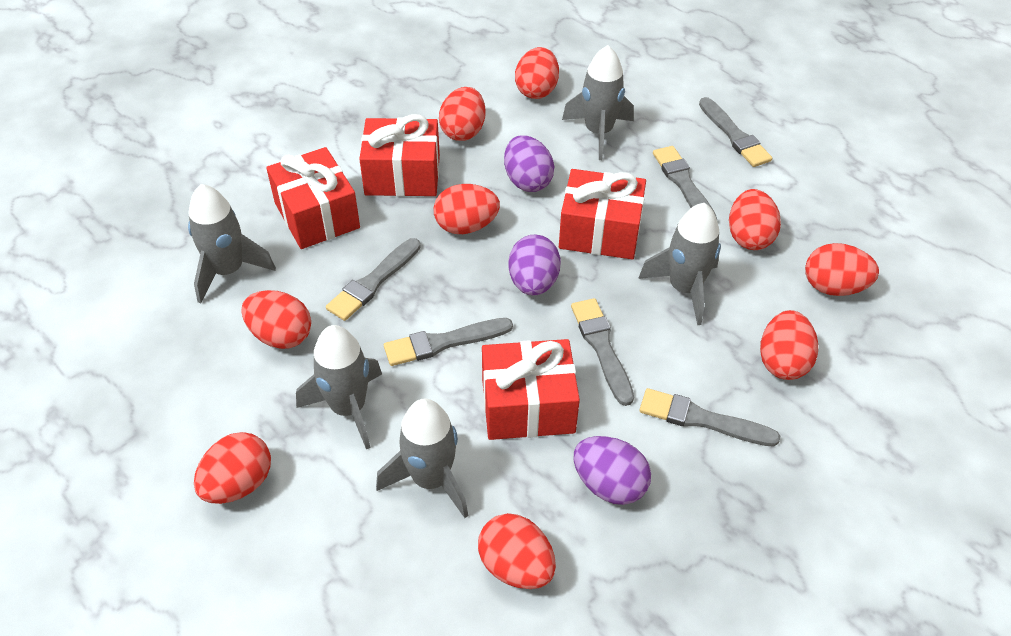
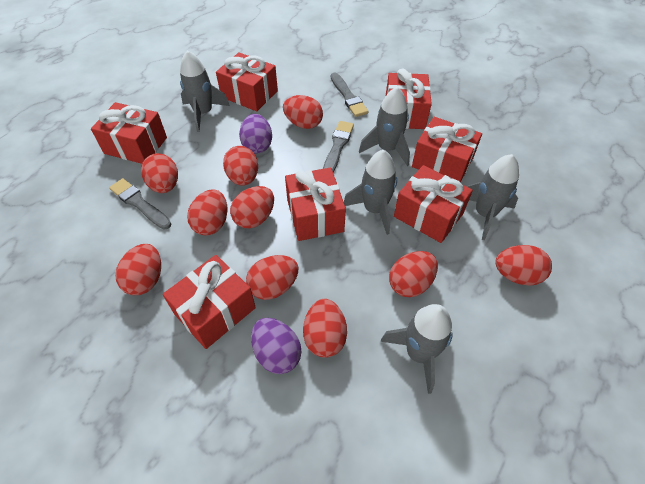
grey brush: 6 -> 3
purple egg: 3 -> 2
red egg: 9 -> 10
red gift: 4 -> 7

